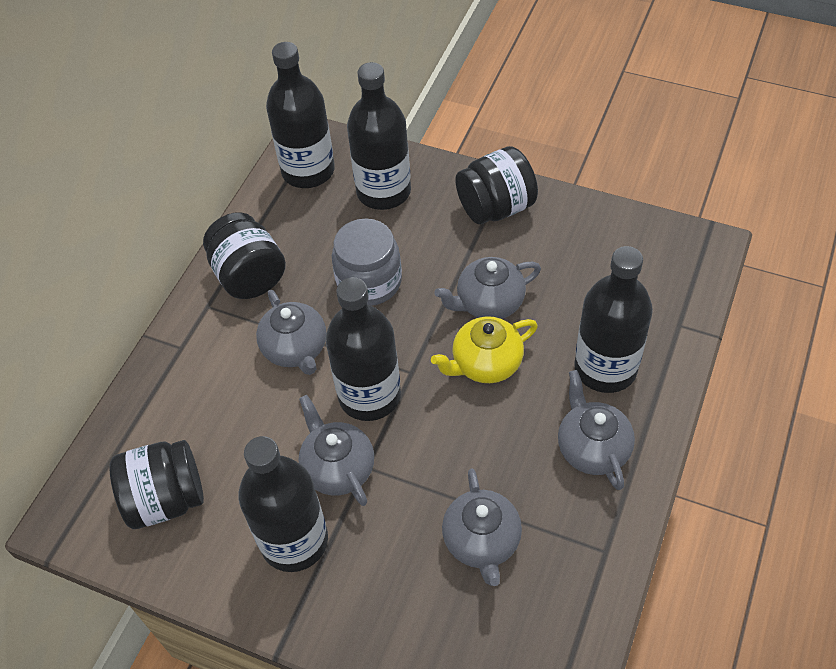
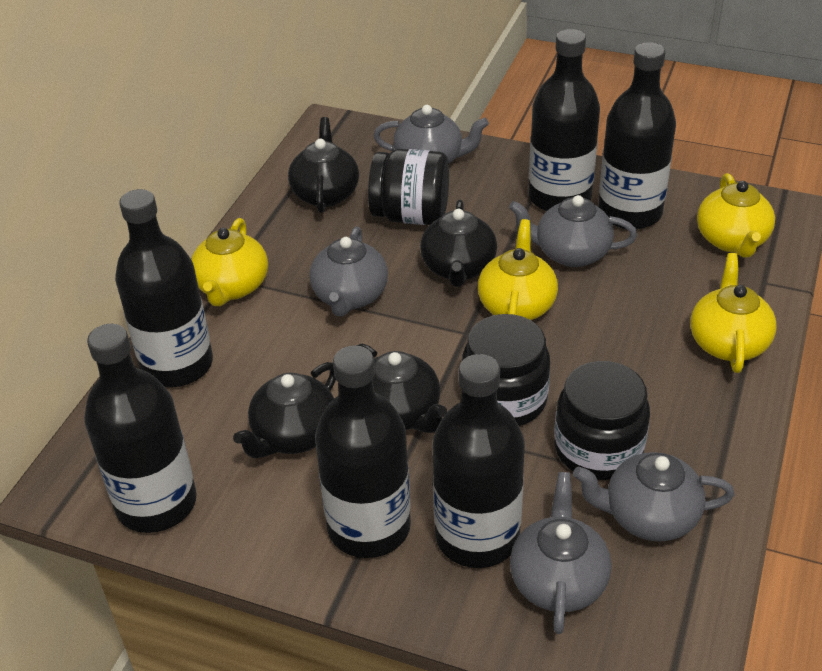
black bottle: 5 -> 6
black teapot: 0 -> 4
grey jar: 1 -> 0
yellow teapot: 1 -> 4

